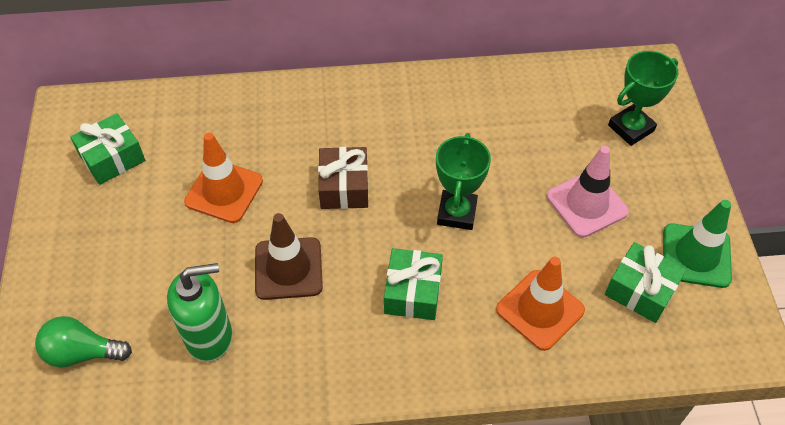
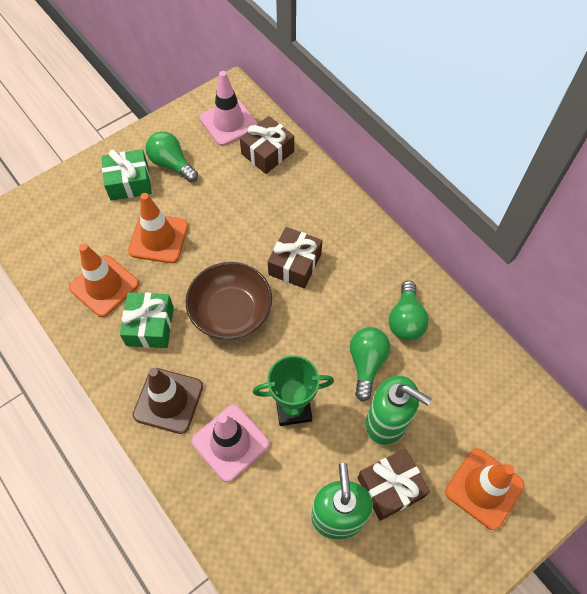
brown bowl: 0 -> 1
brown gift: 1 -> 3
green gift: 3 -> 2
green light bulb: 1 -> 3
green soap dispenser: 1 -> 2
green traffic cone: 1 -> 0
green trophy: 2 -> 1
orange traffic cone: 2 -> 3
pink traffic cone: 1 -> 2

